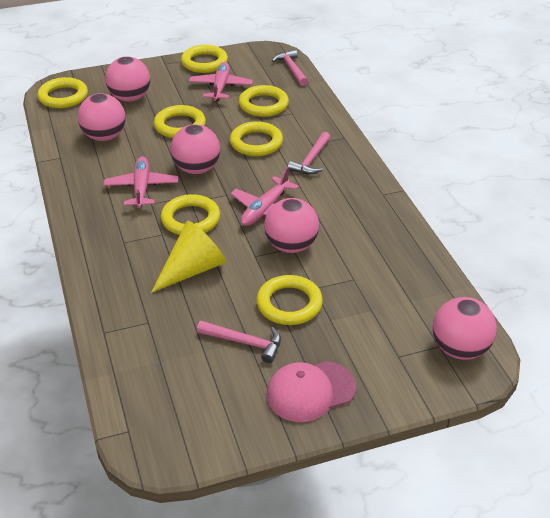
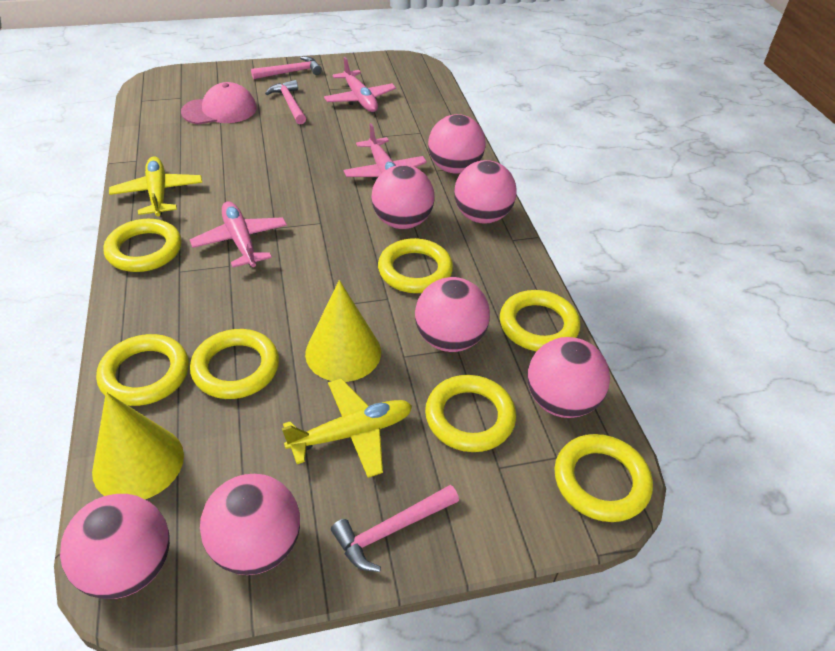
pink ball: 5 -> 7
yellow cone: 1 -> 2
yellow plane: 0 -> 2

